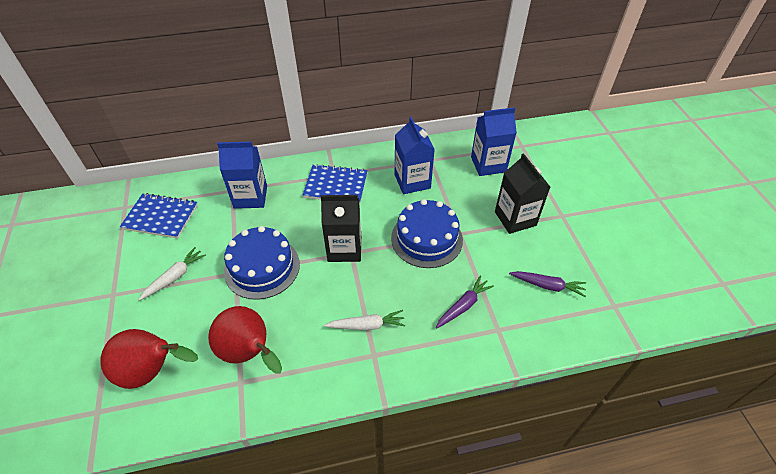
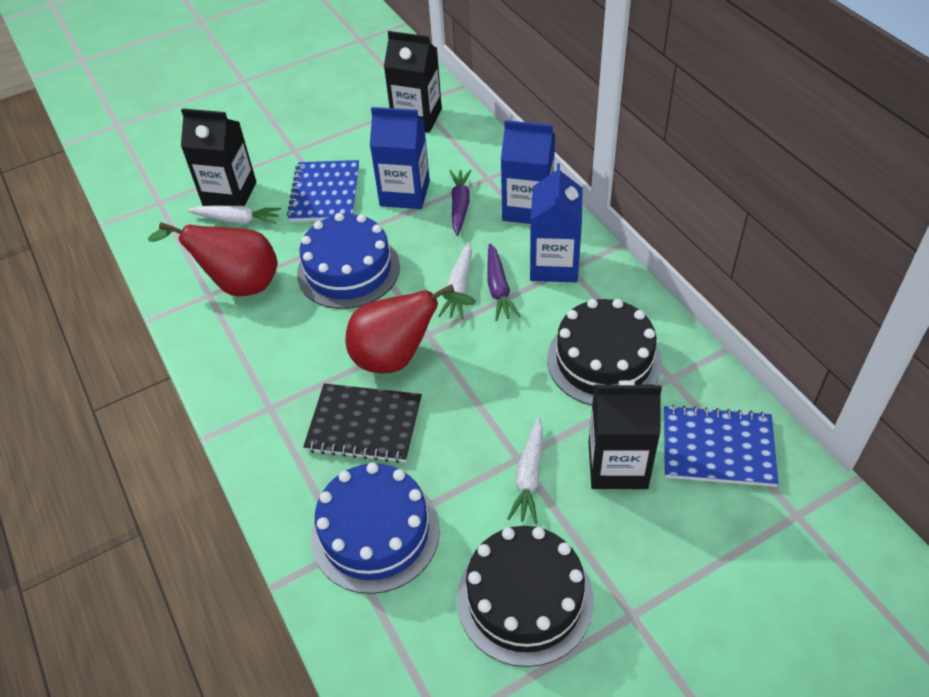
black cake: 0 -> 2
black carton: 2 -> 3
black notebook: 0 -> 1
white carrot: 2 -> 3

